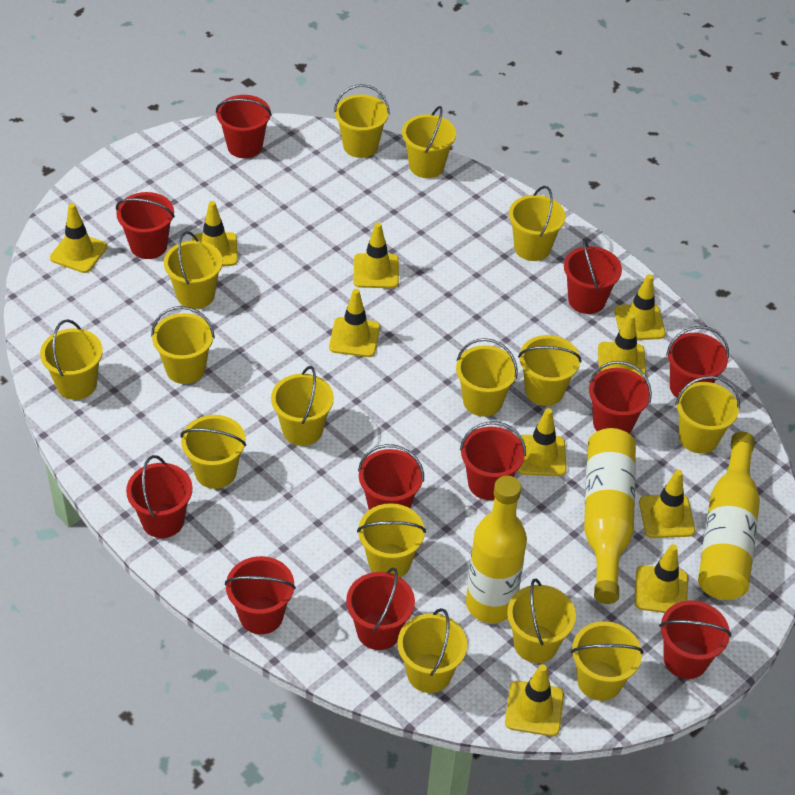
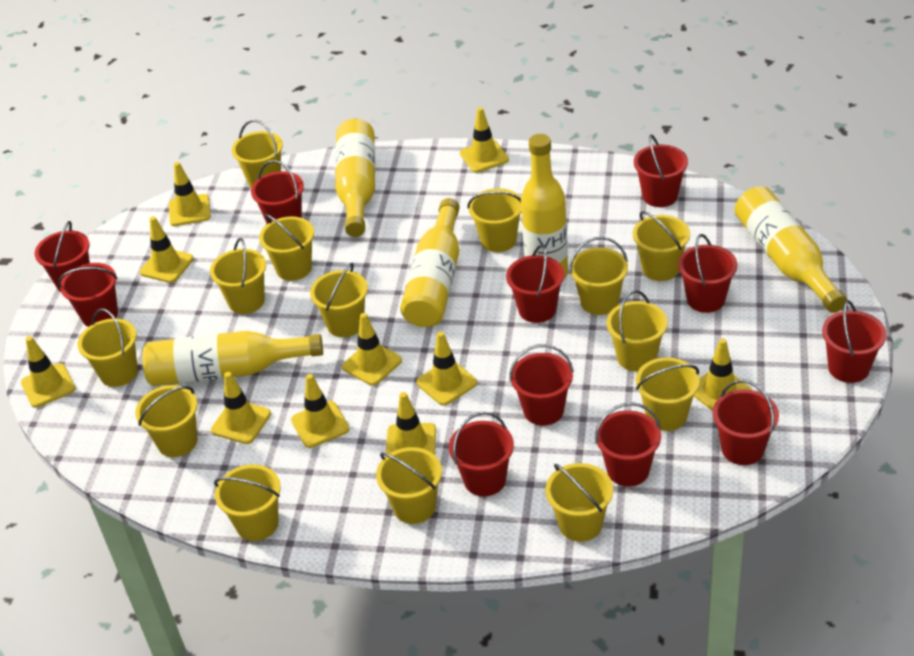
yellow bottle: 3 -> 5
yellow bucket: 15 -> 14

